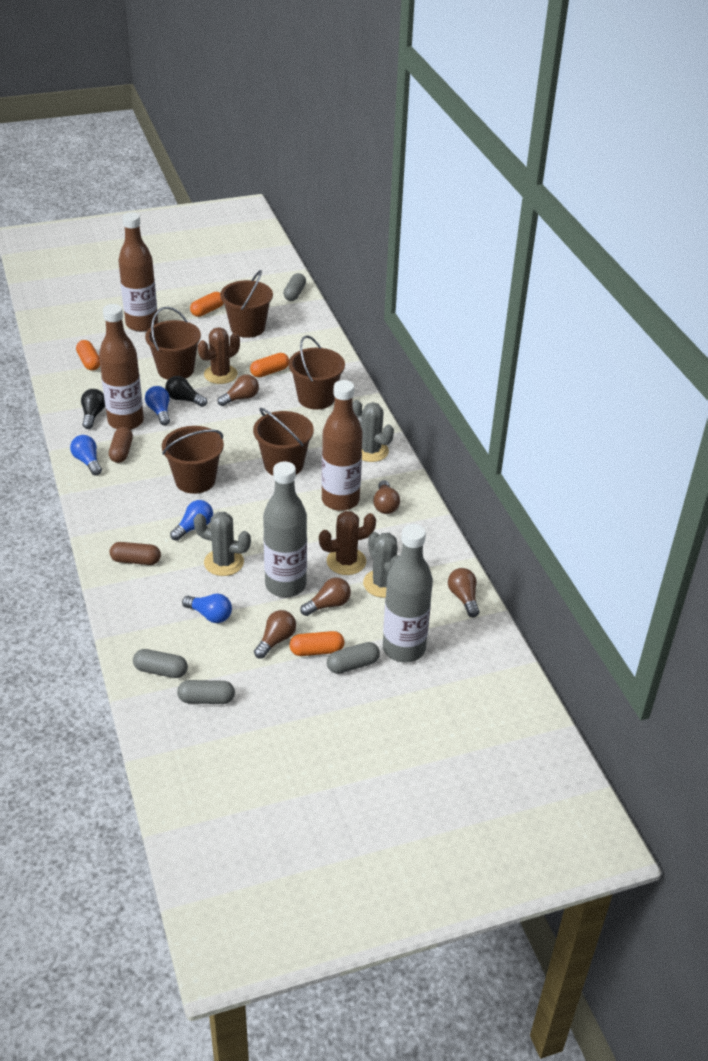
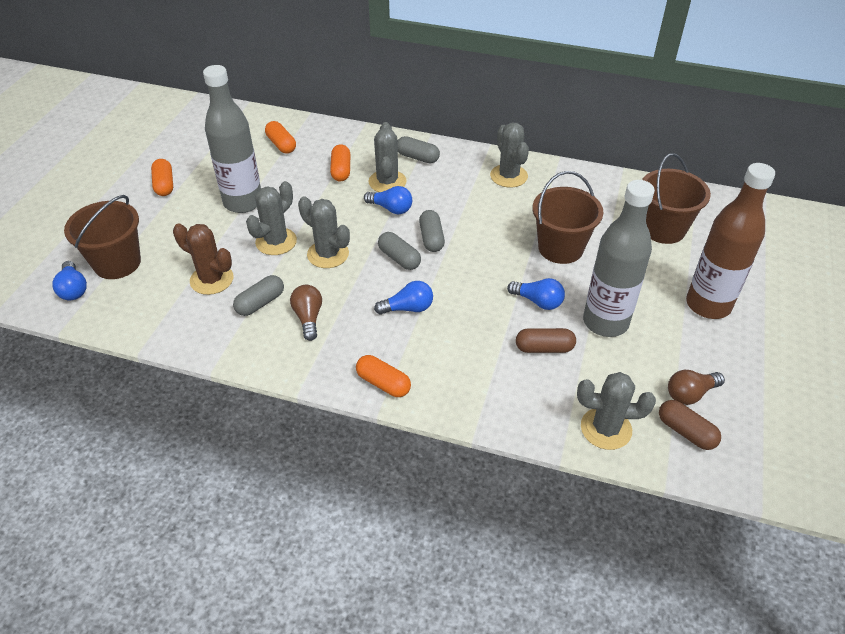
black light bulb: 2 -> 0
brown bottle: 3 -> 1
brown bucket: 5 -> 3
brown cactus: 2 -> 1
brown light bulb: 5 -> 2
grey cactus: 3 -> 5

